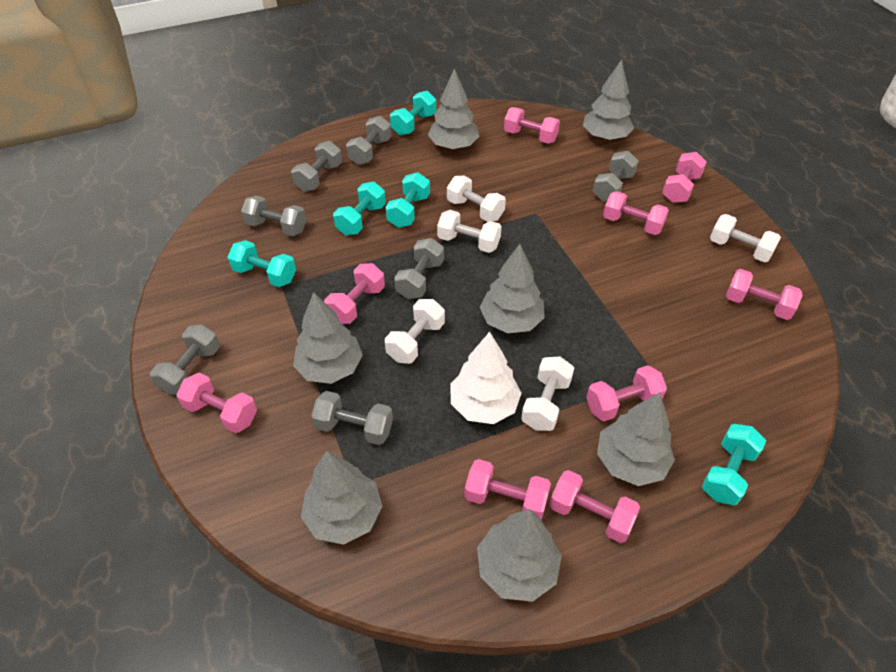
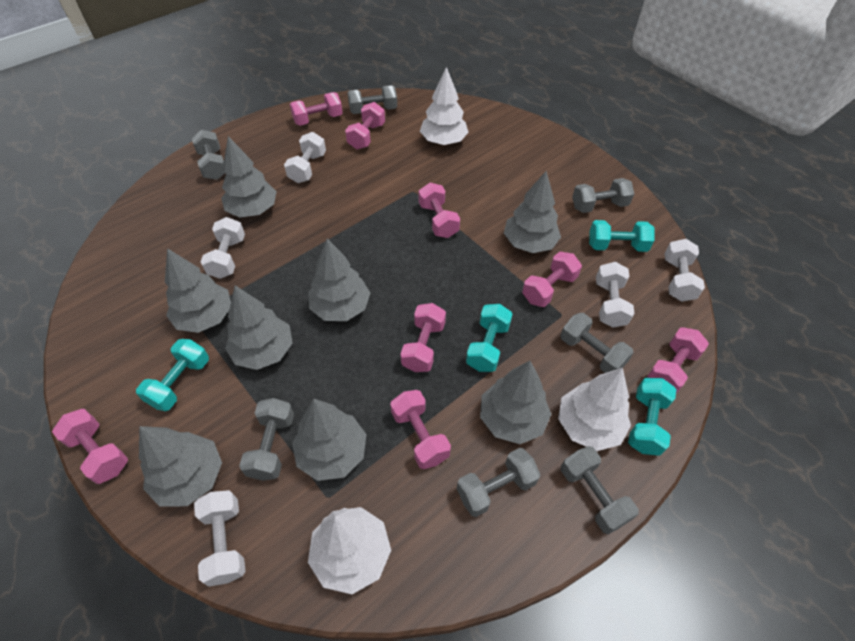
grey tree: 7 -> 8
pink dumbbell: 9 -> 8
turquoise dumbbell: 5 -> 4
white tree: 1 -> 3

